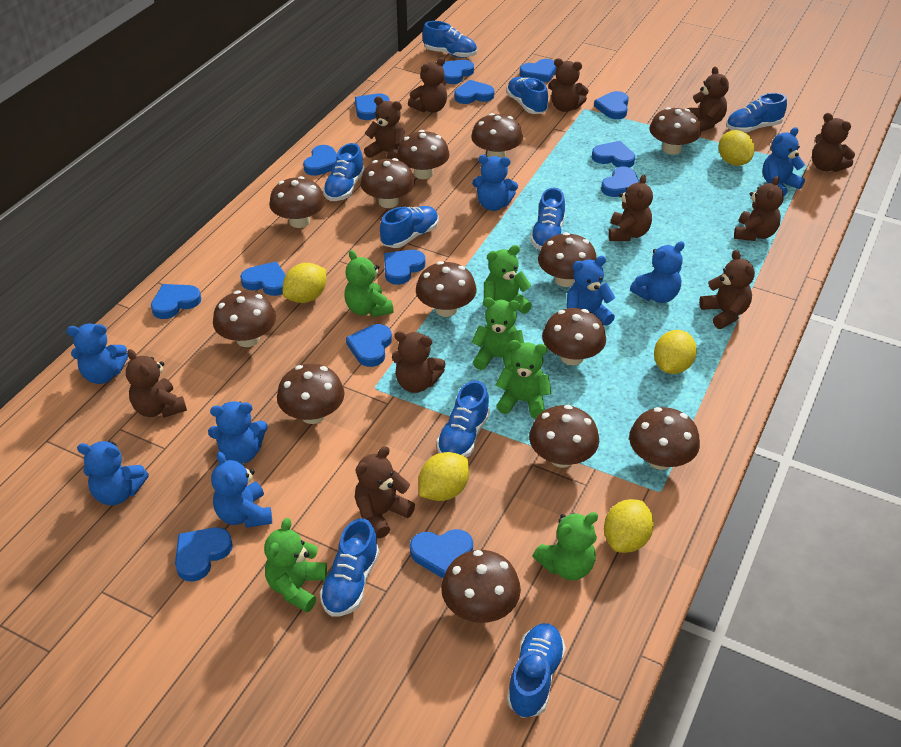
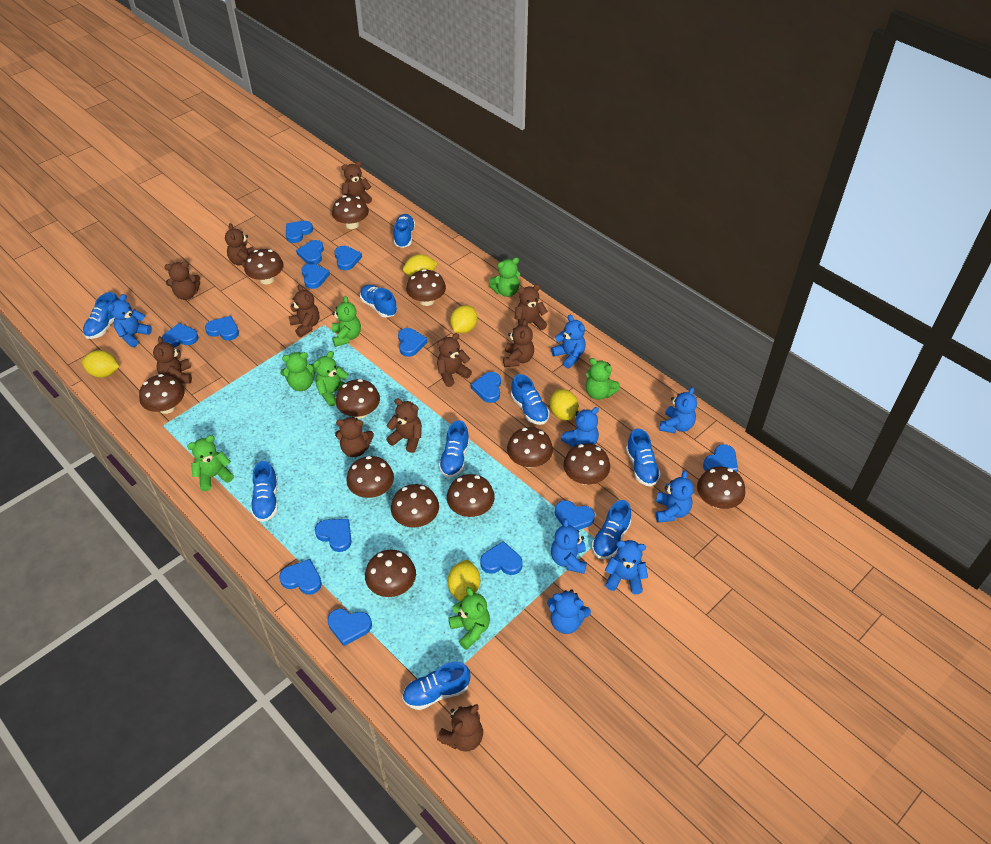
brown mushroom: 13 -> 12
green teddy bear: 6 -> 7

